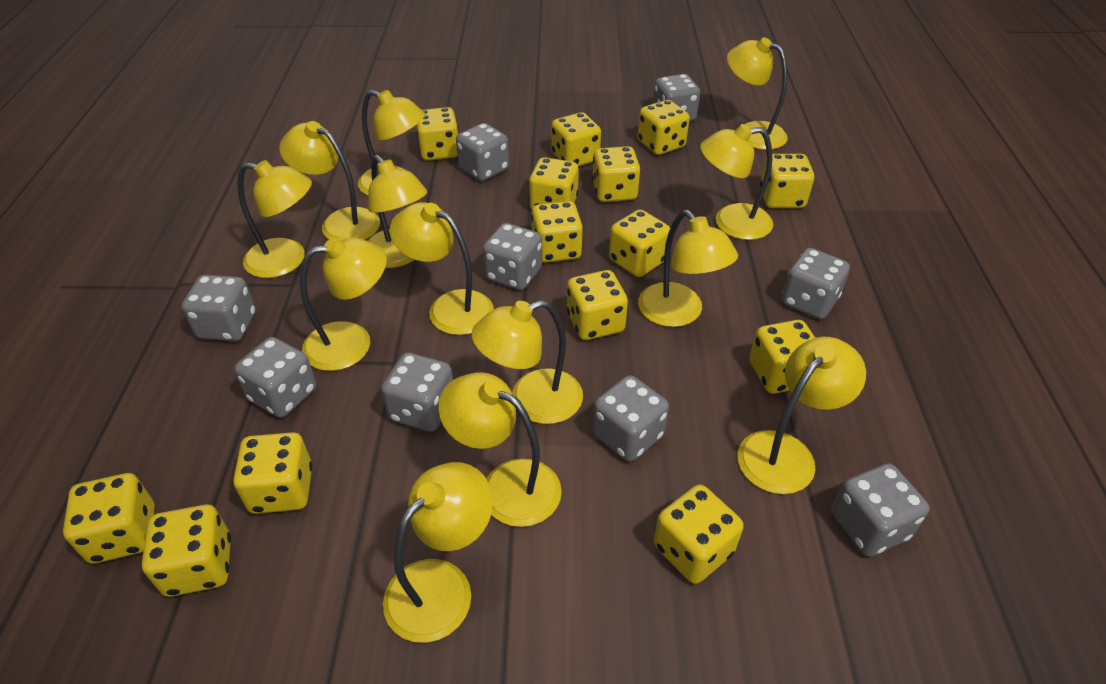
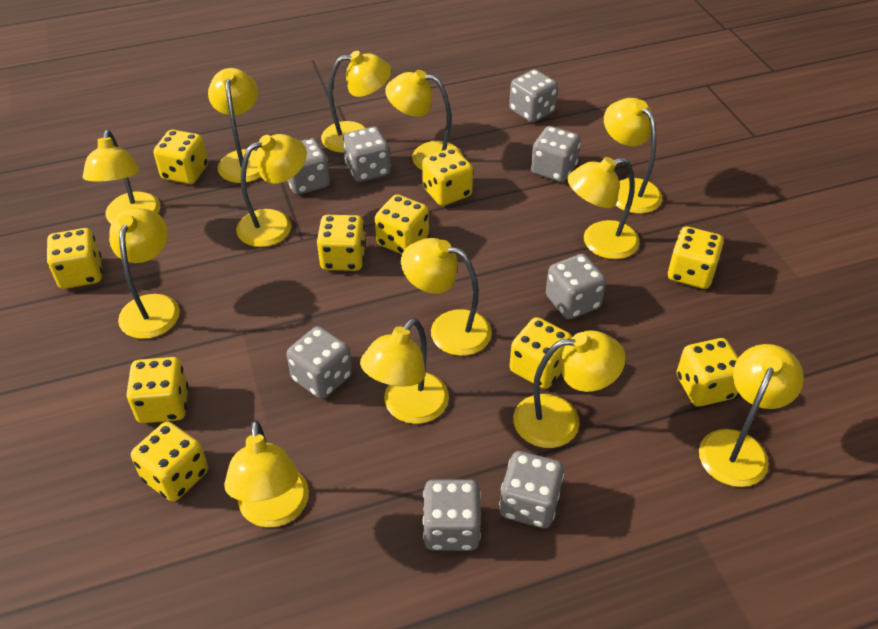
grey dice: 9 -> 8
yellow dice: 14 -> 10

